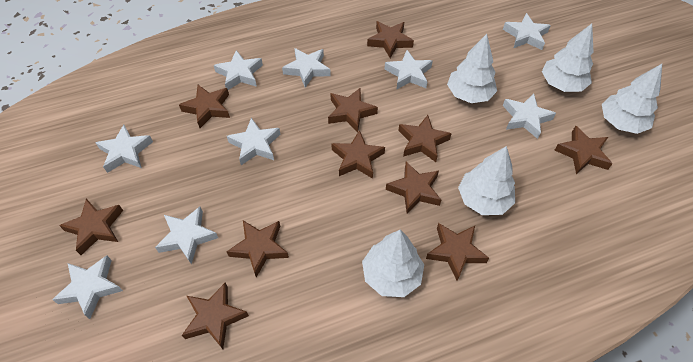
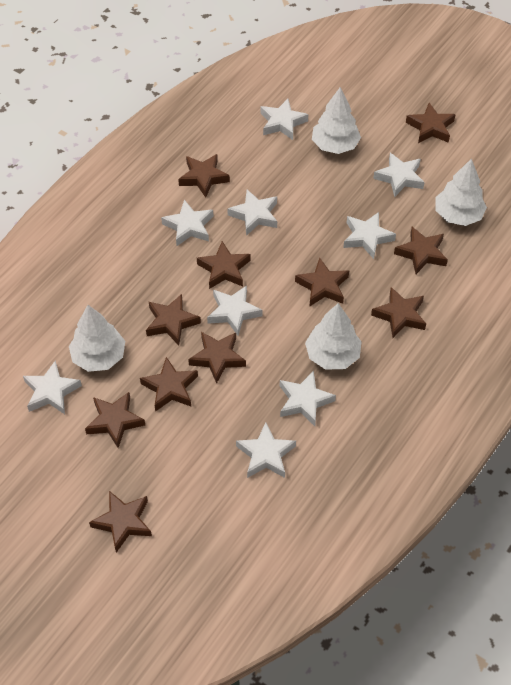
white tree: 5 -> 4

